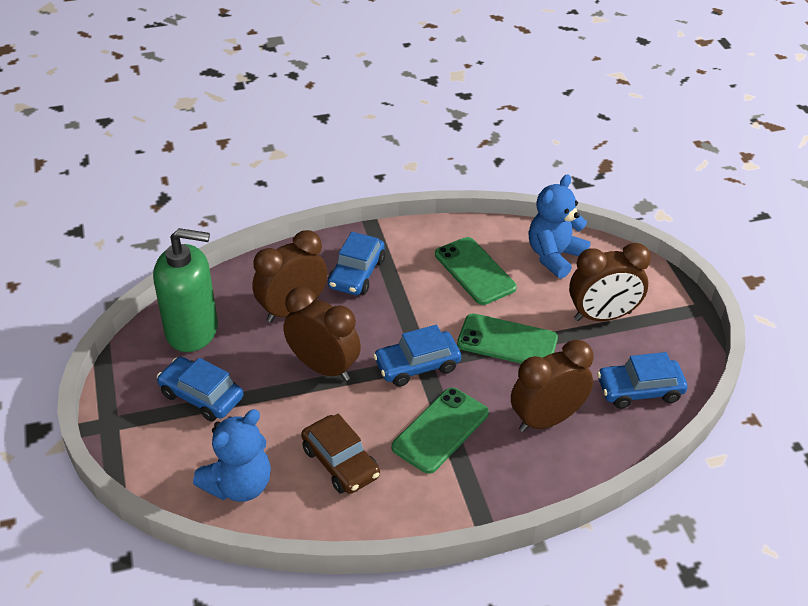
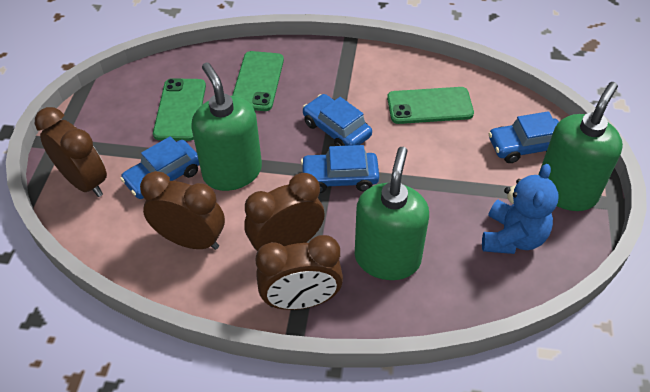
blue teddy bear: 2 -> 1
brown car: 1 -> 0
green soap dispenser: 1 -> 3

